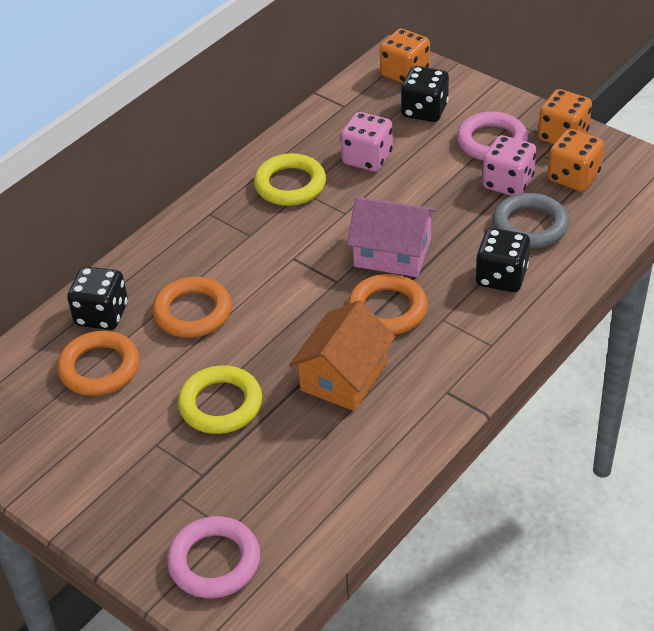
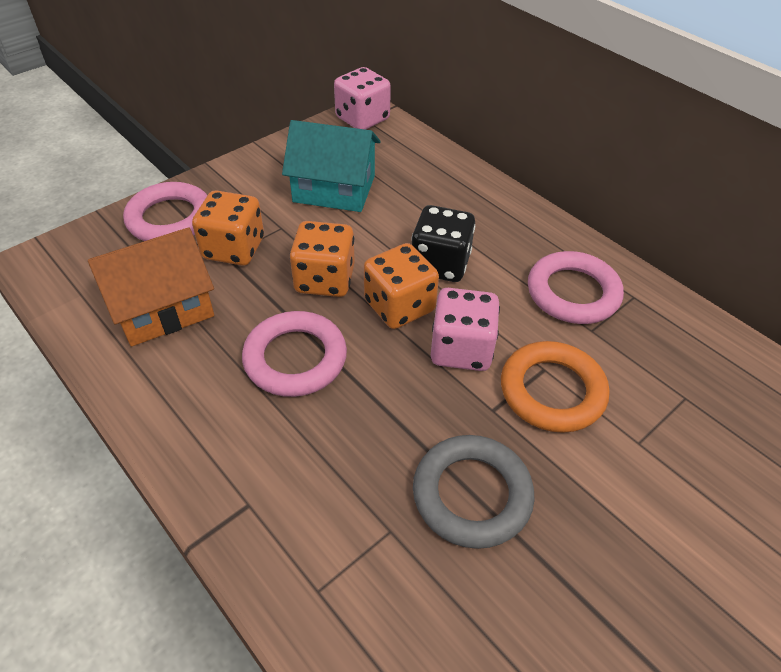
black dice: 3 -> 1
orange ring: 3 -> 1
pink house: 1 -> 0
pink ring: 2 -> 3
turquoise house: 0 -> 1
yellow ring: 2 -> 0

